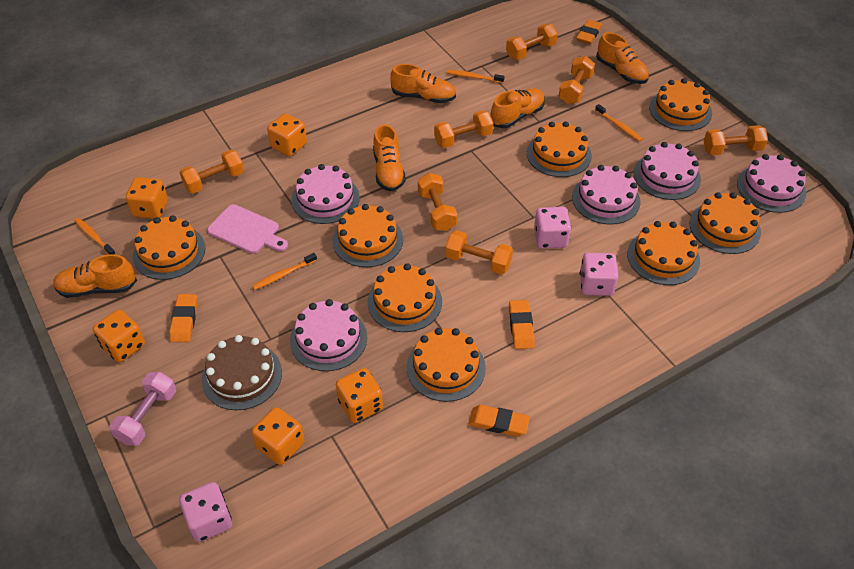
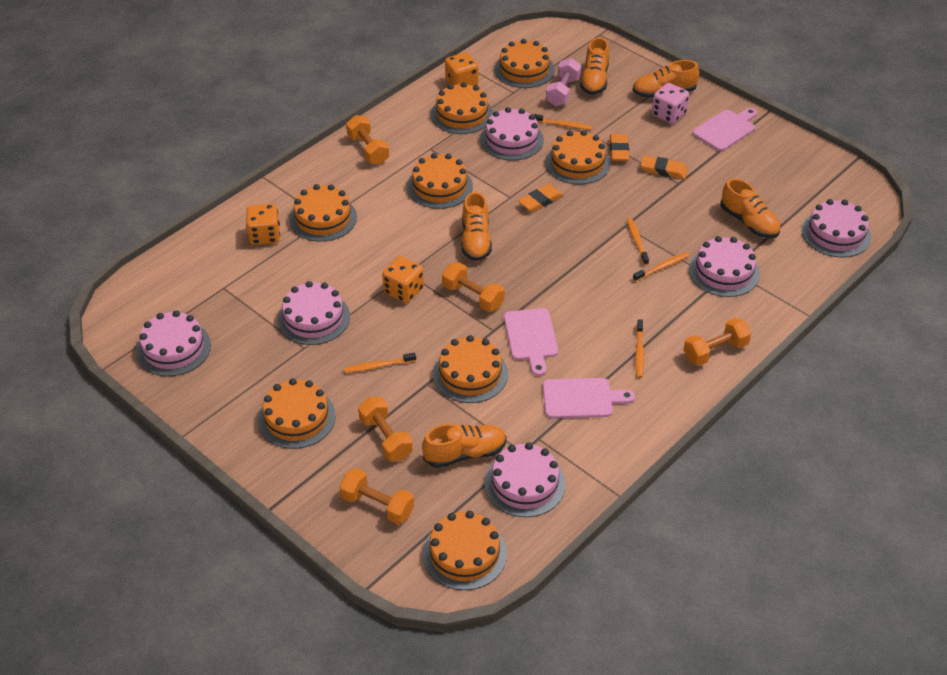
brown cake: 1 -> 0
orange dice: 5 -> 3
orange dumbbell: 7 -> 5
orange eraser: 4 -> 3
orange toothbrush: 4 -> 5
pink cake: 5 -> 6
pink cutting board: 1 -> 3
pink dice: 3 -> 1

